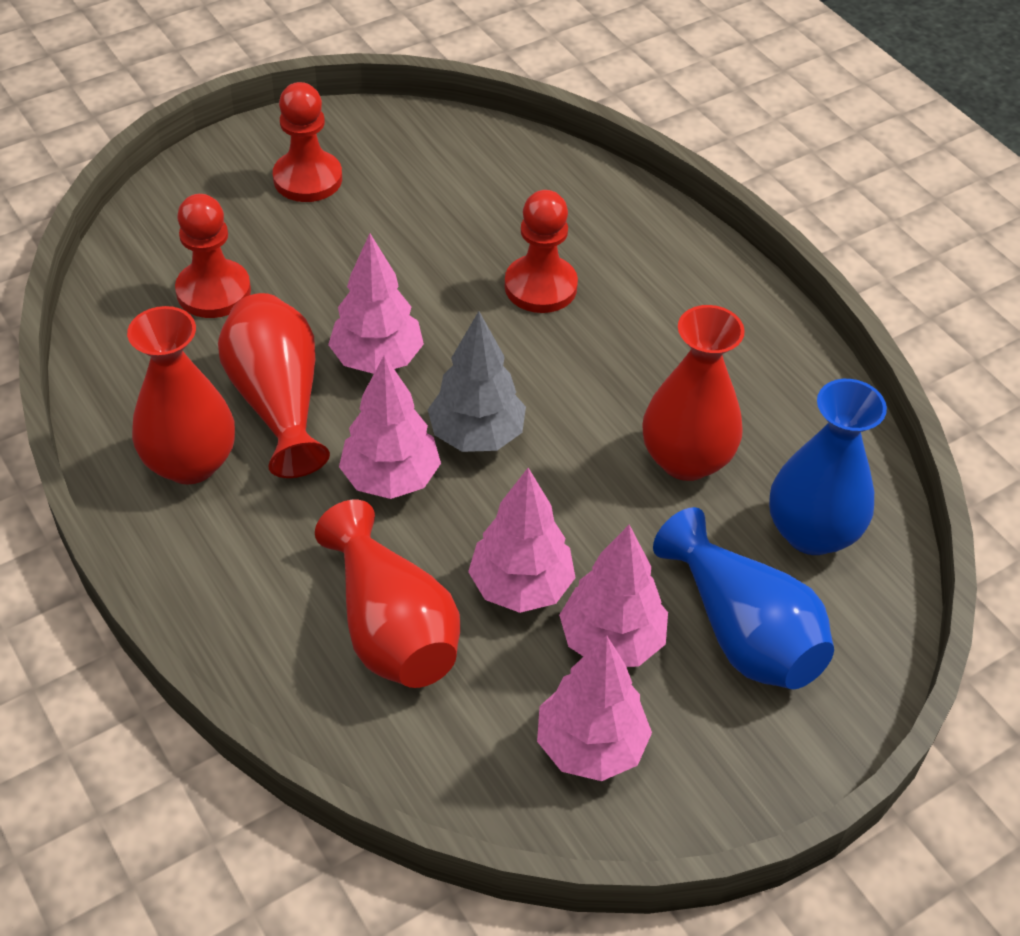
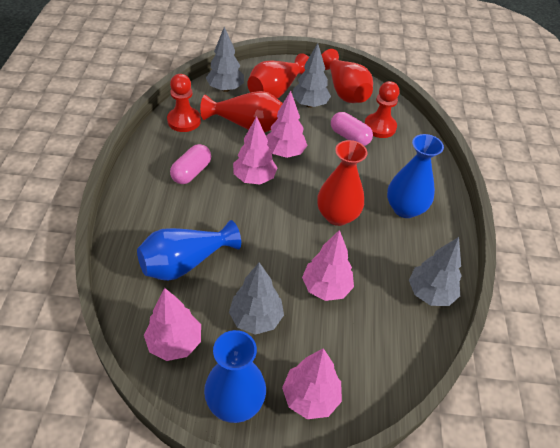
blue vase: 2 -> 3
grey tree: 1 -> 4
pink capsule: 0 -> 2
red pawn: 3 -> 2

